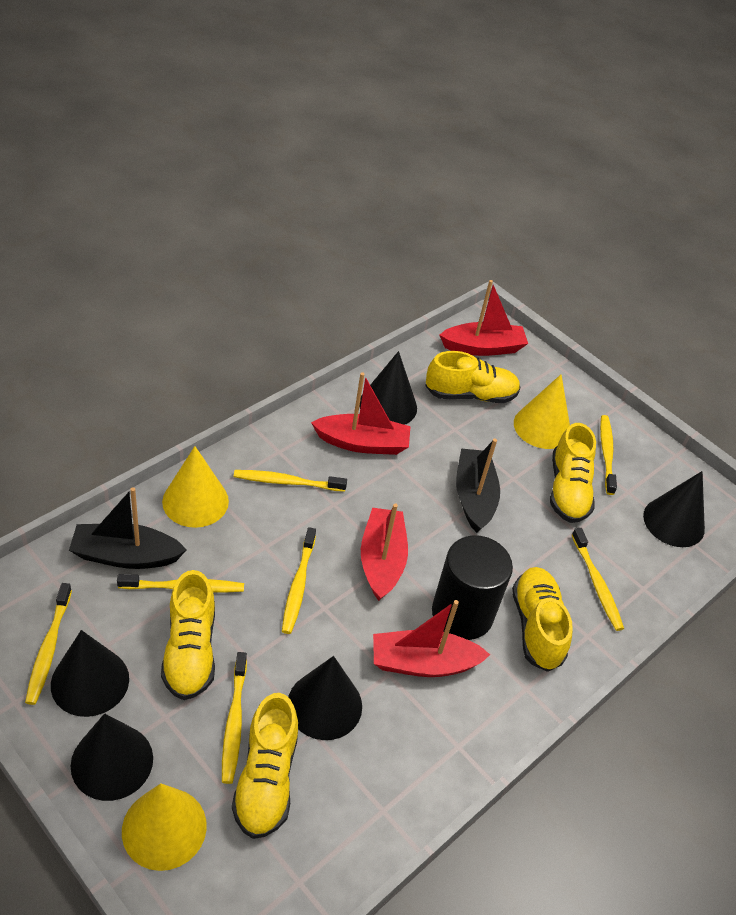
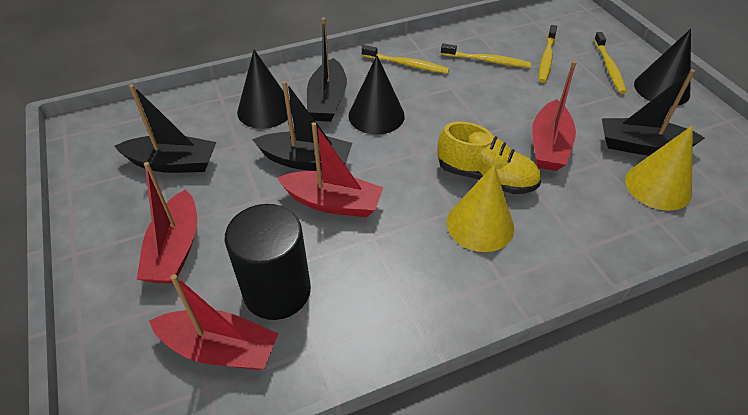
black boat: 2 -> 4
black cone: 5 -> 3
yellow cone: 3 -> 2
yellow shoe: 5 -> 1
yellow toothbrush: 7 -> 4

